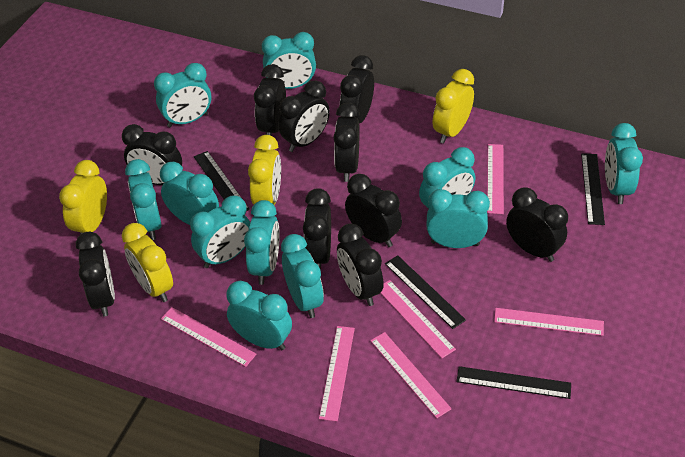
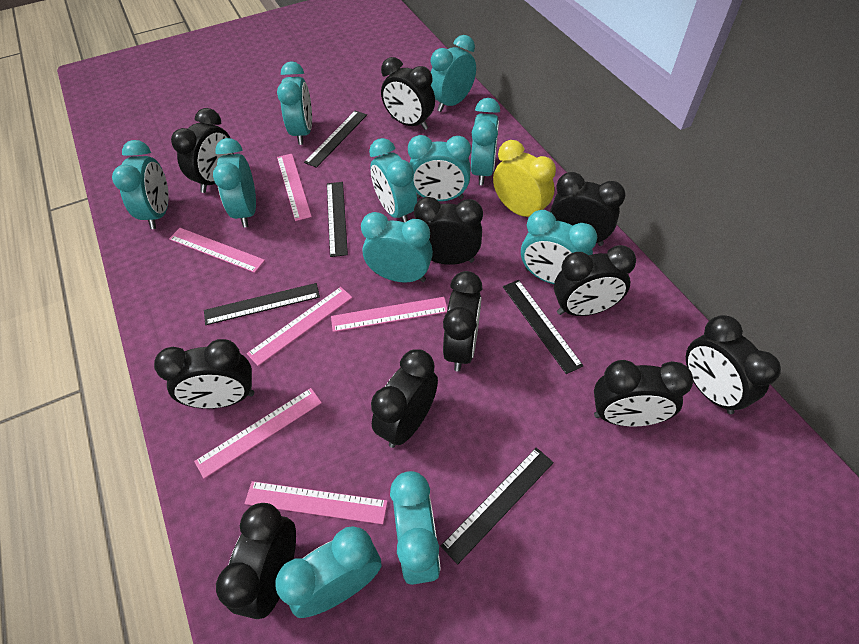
black clock: 10 -> 11
black ruler: 4 -> 5
yellow clock: 4 -> 1

